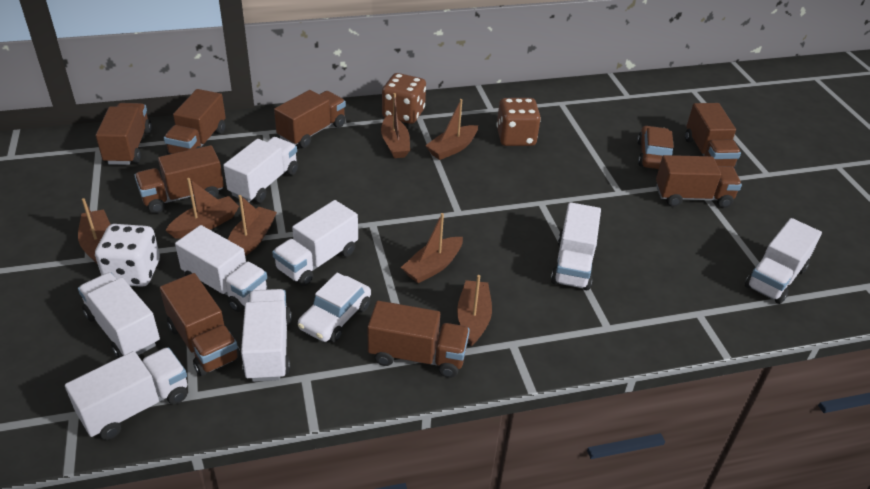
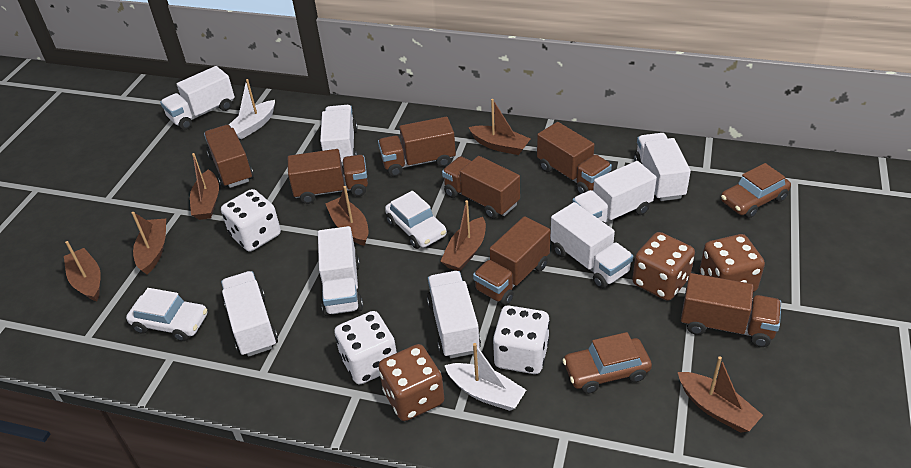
brown car: 1 -> 2
brown dice: 2 -> 3
brown truck: 8 -> 7
white boat: 0 -> 2
white car: 1 -> 2
white dice: 1 -> 3

